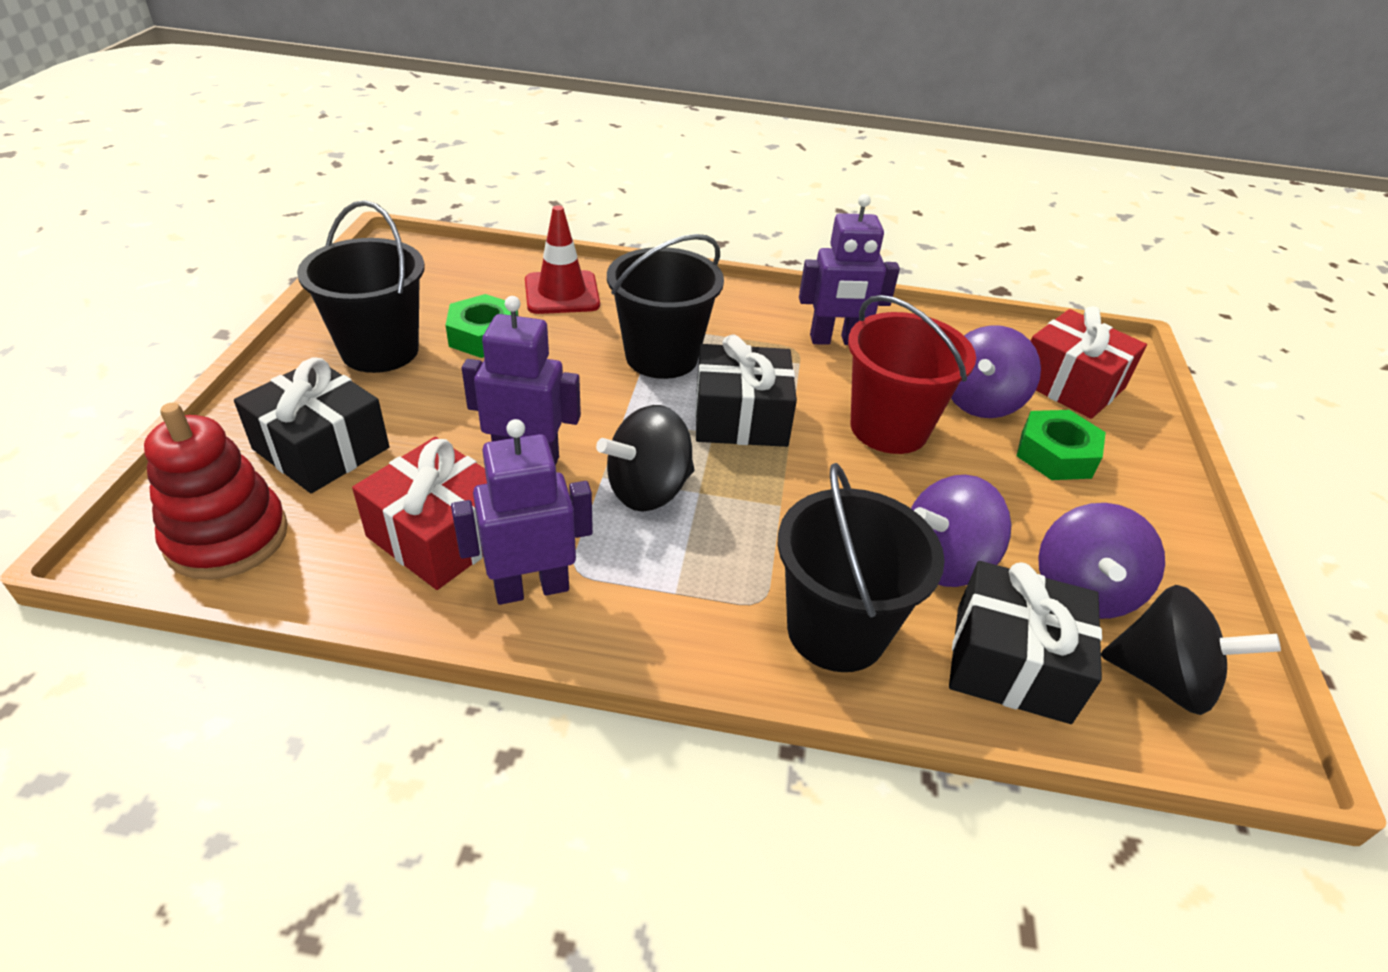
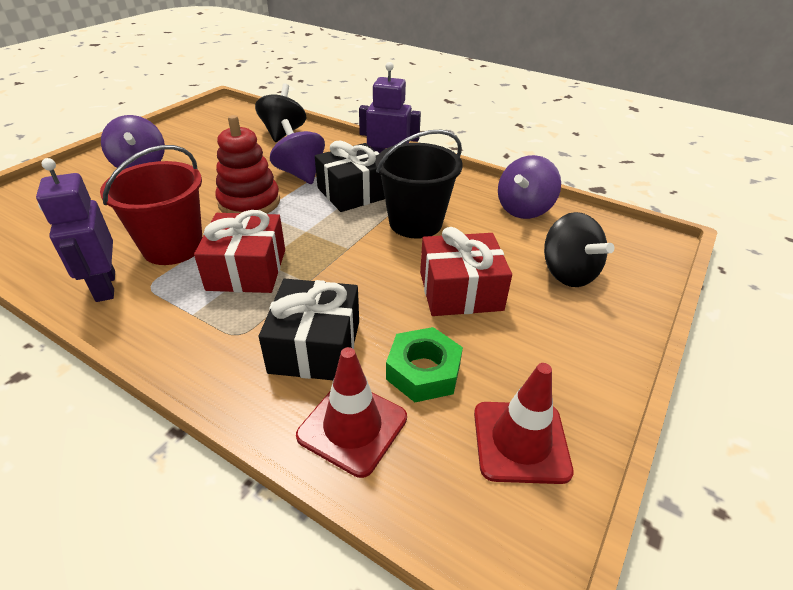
black bucket: 3 -> 1
black gift: 3 -> 2
green nut: 2 -> 1
purple robot: 3 -> 2
red traffic cone: 1 -> 2

